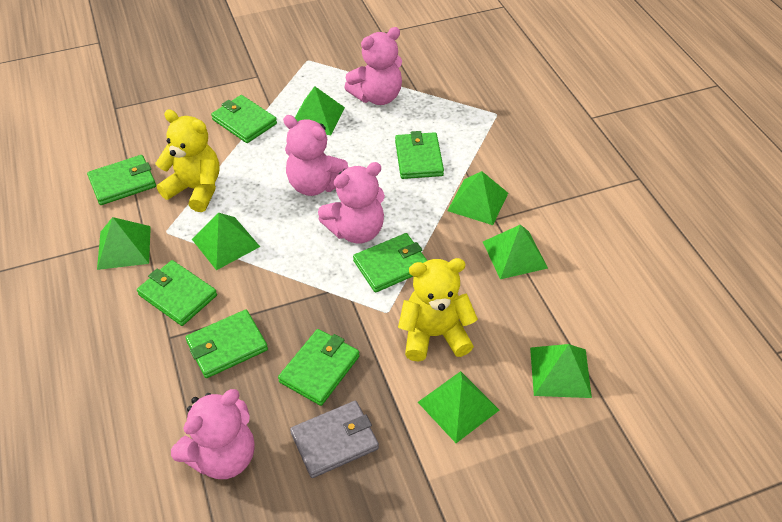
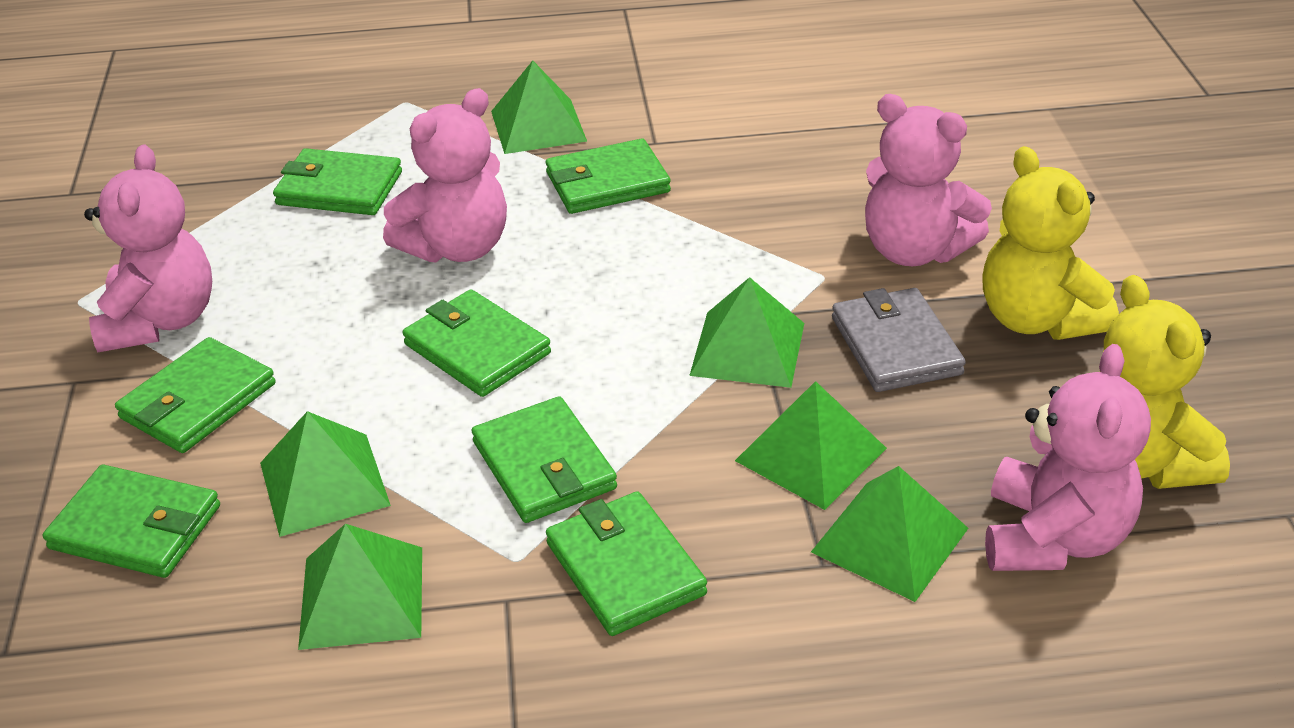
green pyramid: 7 -> 6

